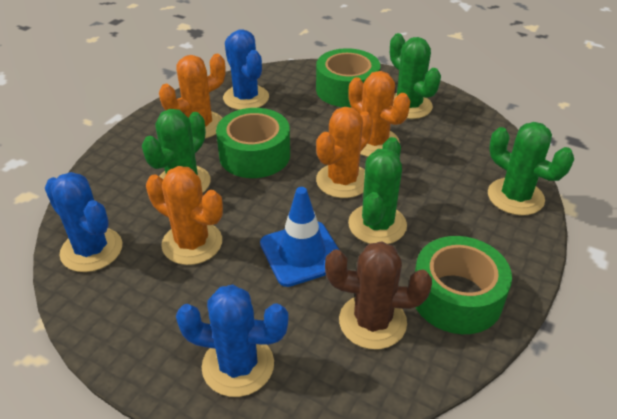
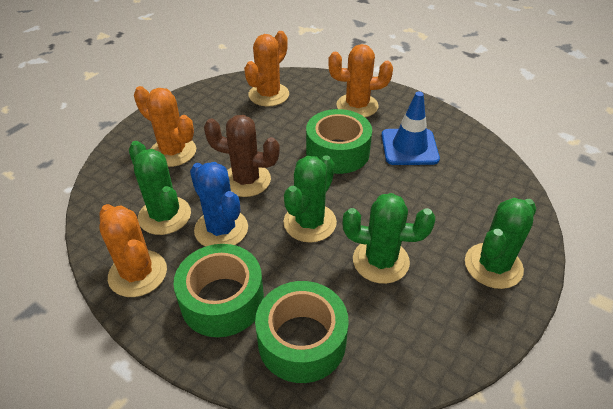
blue cactus: 3 -> 1

